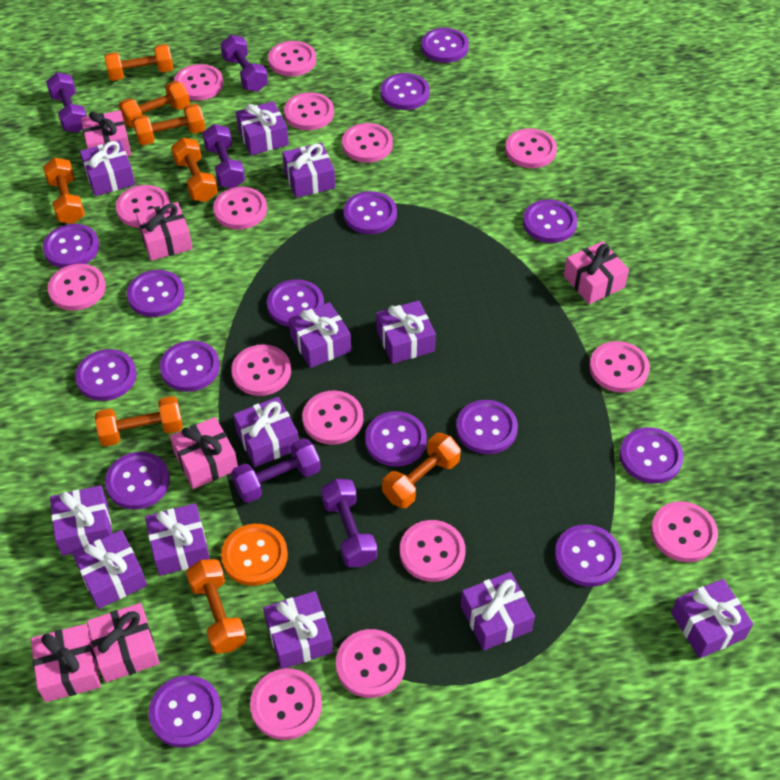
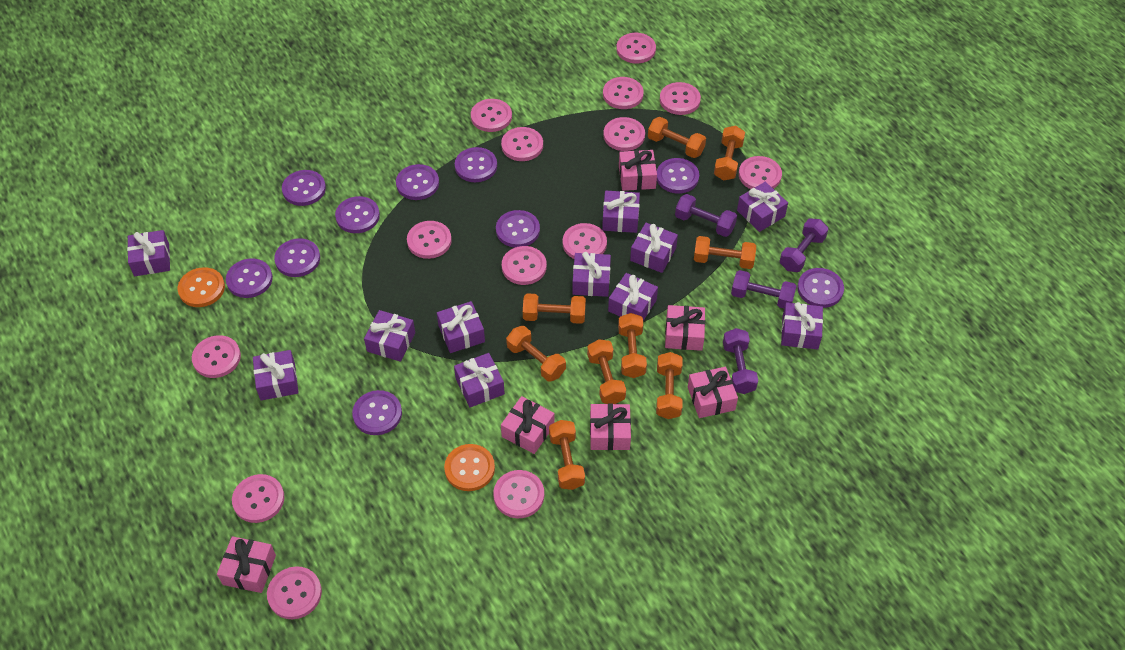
orange button: 1 -> 2
orange dumbbell: 8 -> 9
pink button: 15 -> 14
purple button: 15 -> 10
purple dumbbell: 5 -> 4
purple gift: 12 -> 11

